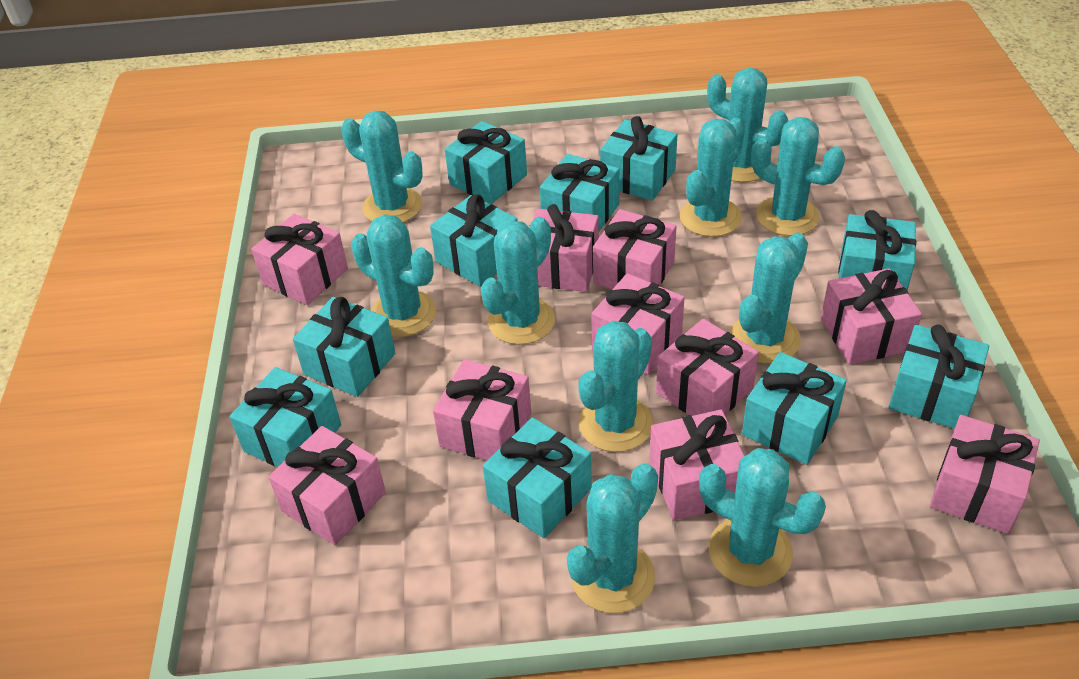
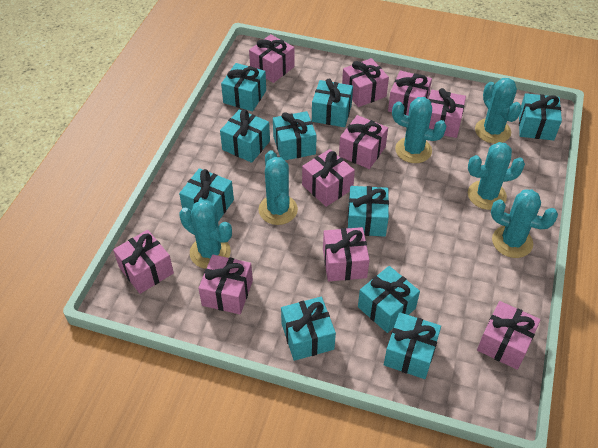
turquoise cactus: 10 -> 6

